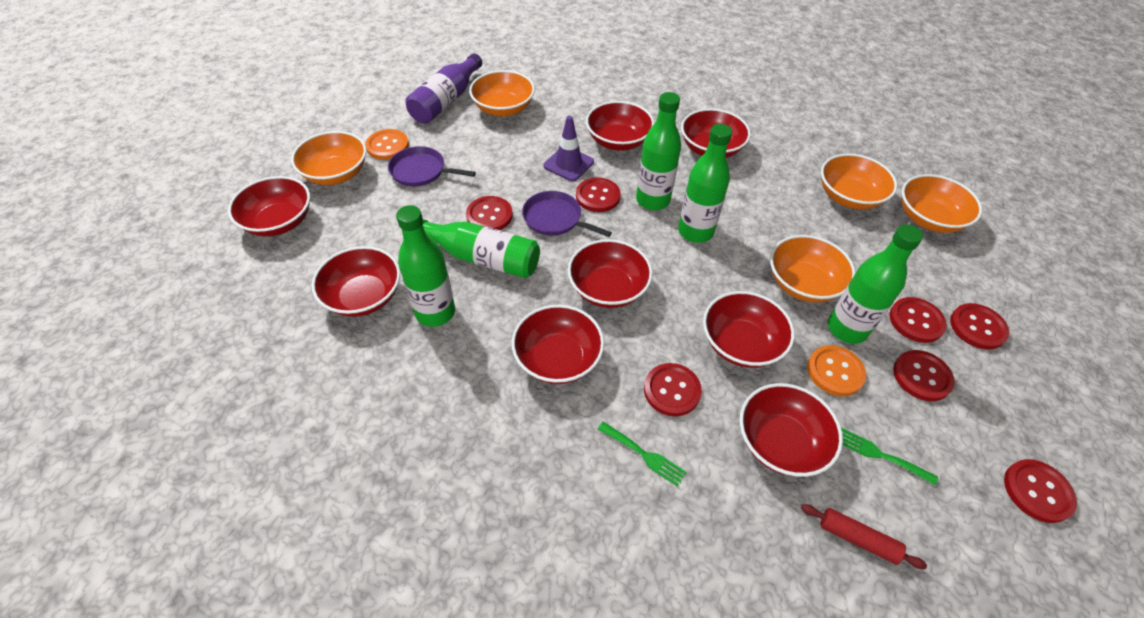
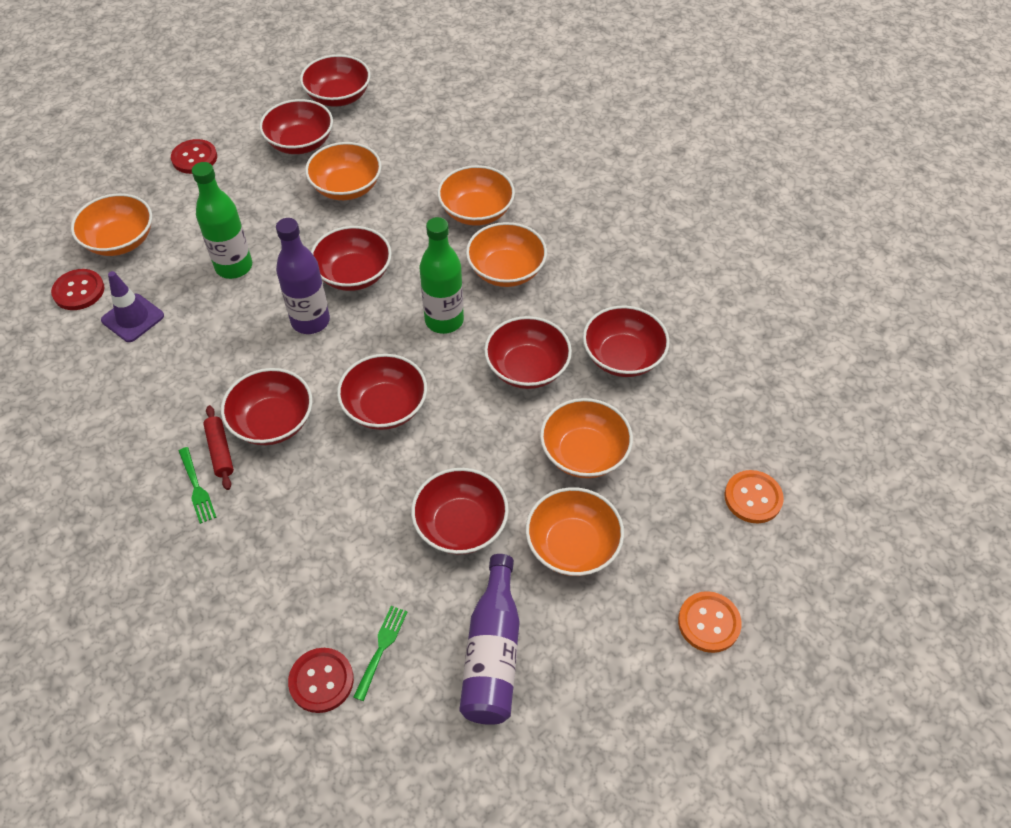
green bottle: 5 -> 2
orange bowl: 5 -> 6
purple bottle: 1 -> 2
purple pan: 2 -> 0
red button: 7 -> 3

